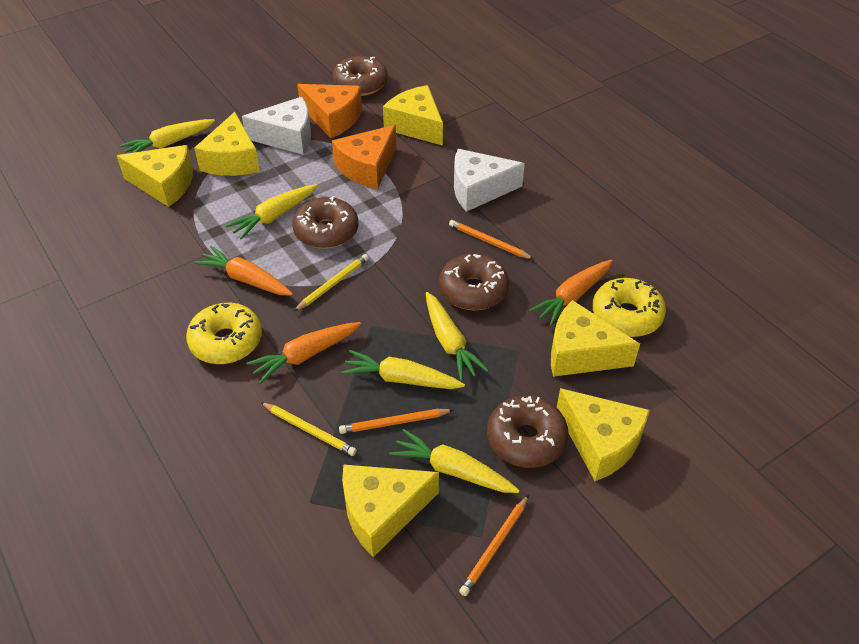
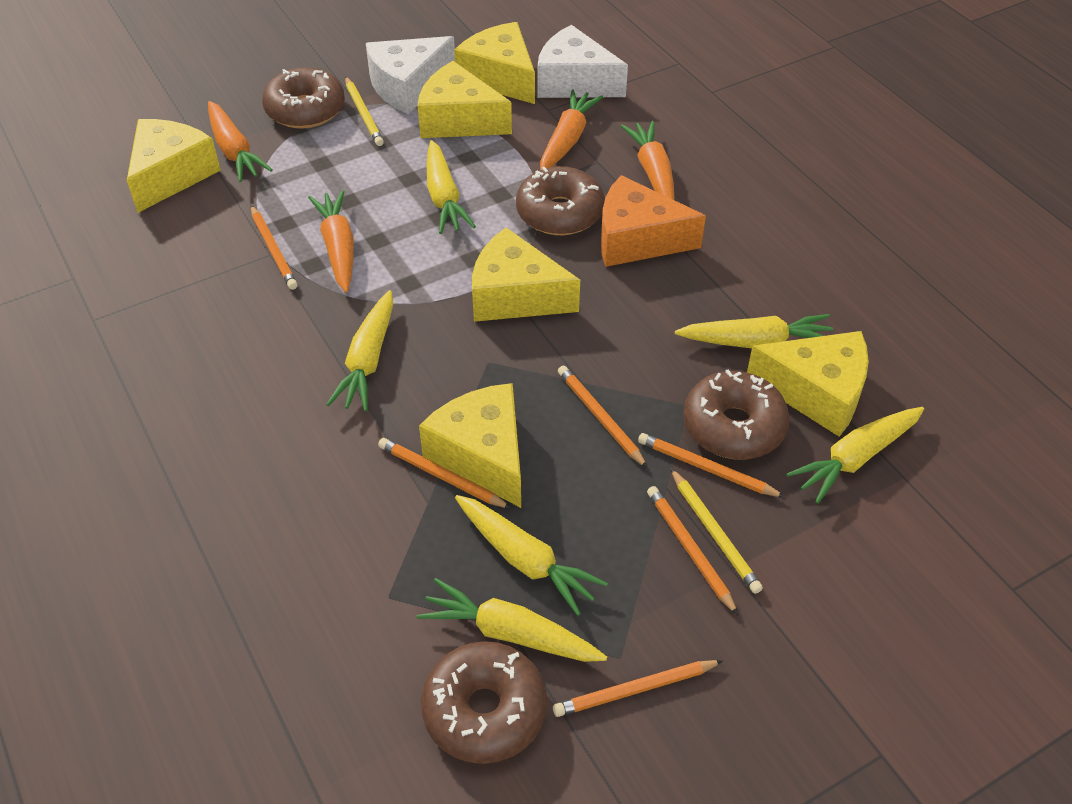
orange carrot: 3 -> 4
orange cheese: 2 -> 1
orange pencil: 3 -> 6
yellow carrot: 5 -> 6
yellow donut: 2 -> 0

